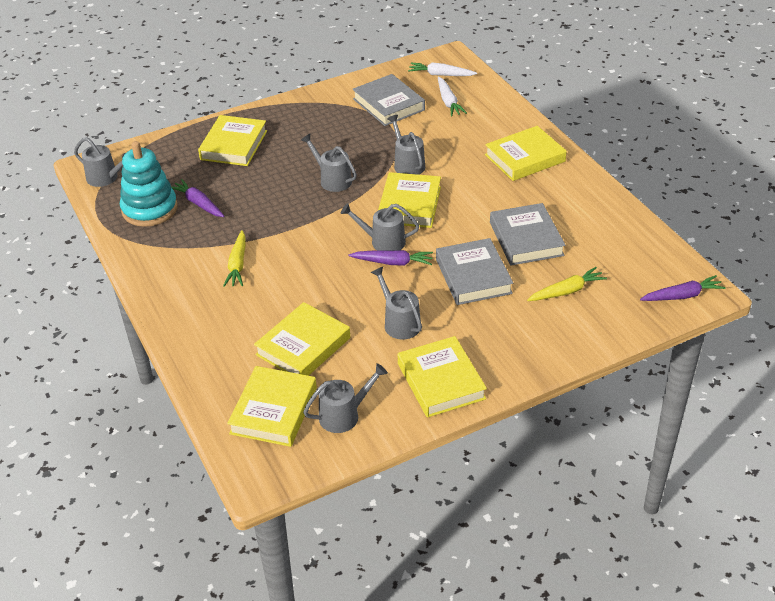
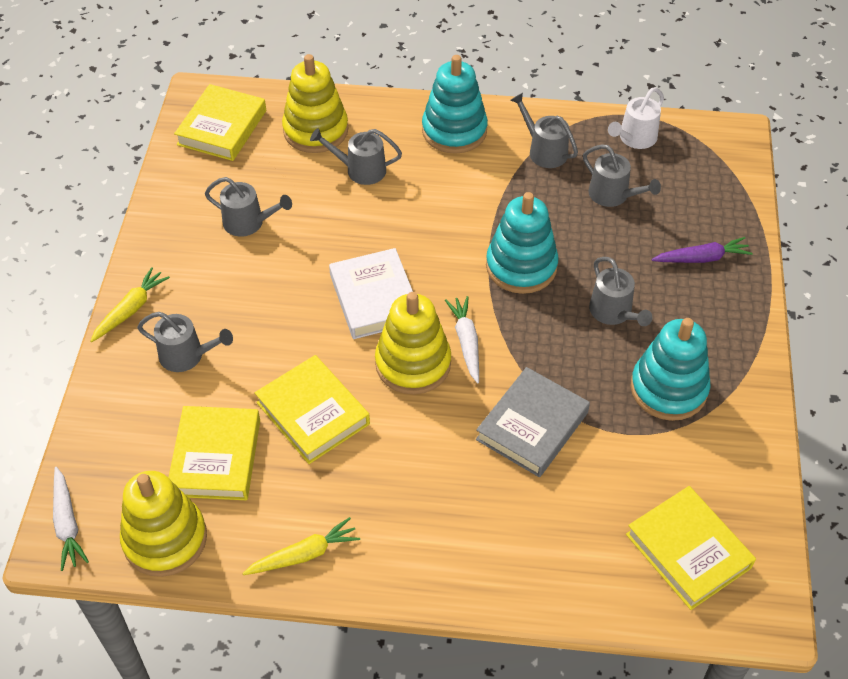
grey book: 3 -> 1
purple carrot: 3 -> 1
turquoise stacking toy: 1 -> 3
white book: 0 -> 1
white watering can: 0 -> 1
yellow book: 6 -> 4
yellow stacking toy: 0 -> 3

